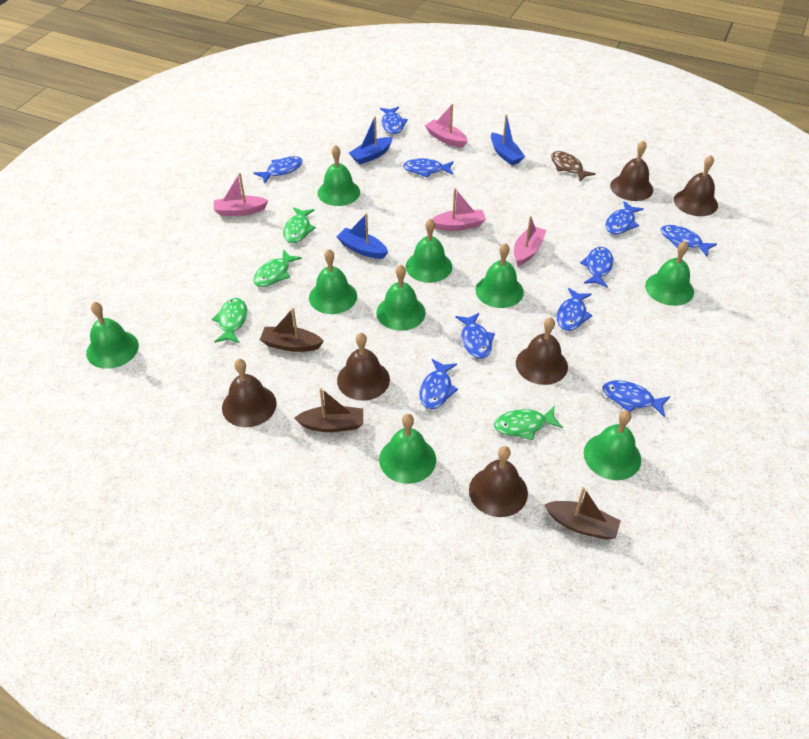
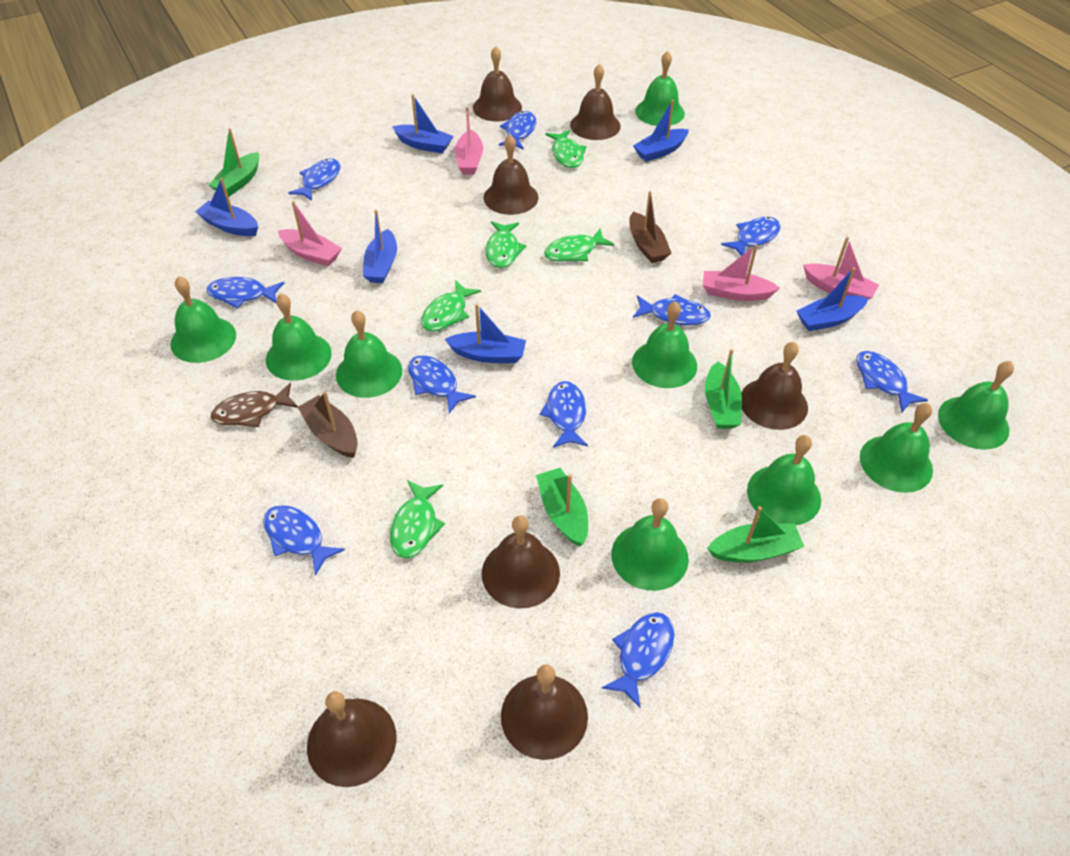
blue boat: 3 -> 6
brown bell: 6 -> 7
brown boat: 3 -> 2
green boat: 0 -> 4
green fish: 4 -> 5

